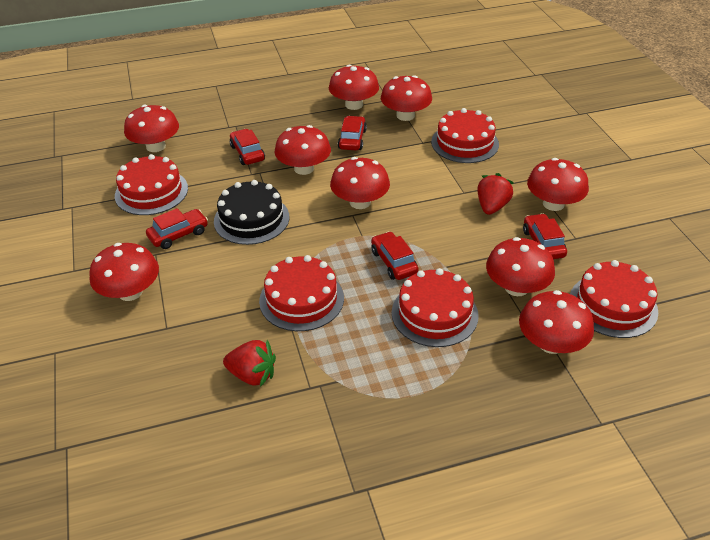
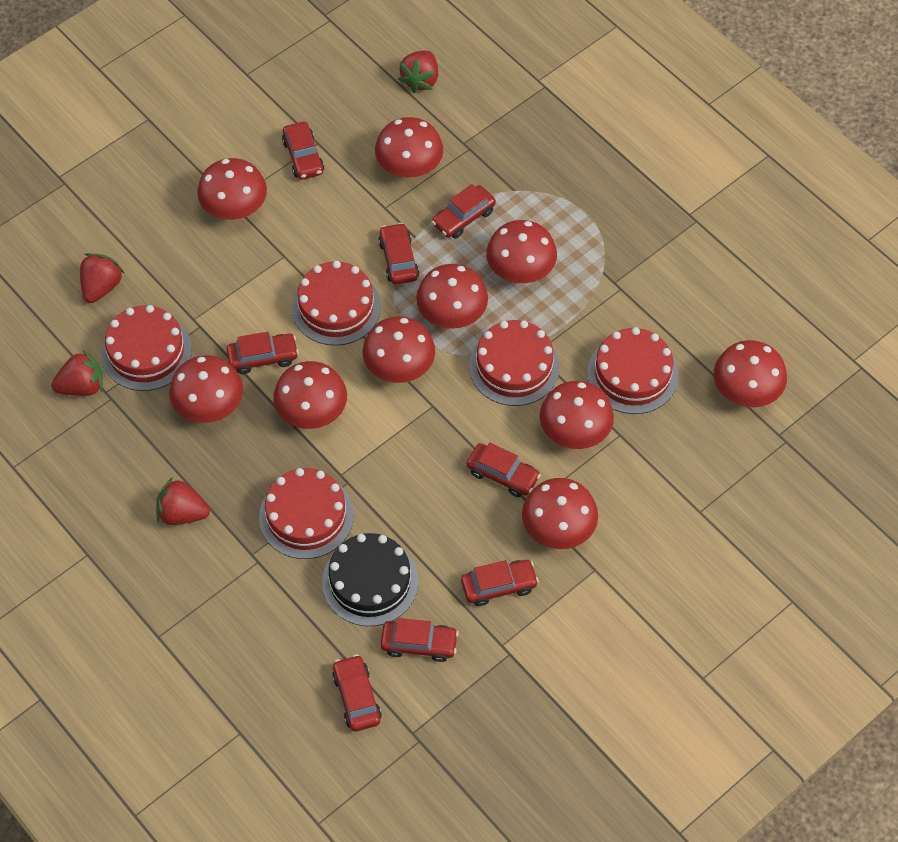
red car: 5 -> 8
red mushroom: 9 -> 10
red strawberry: 2 -> 4

